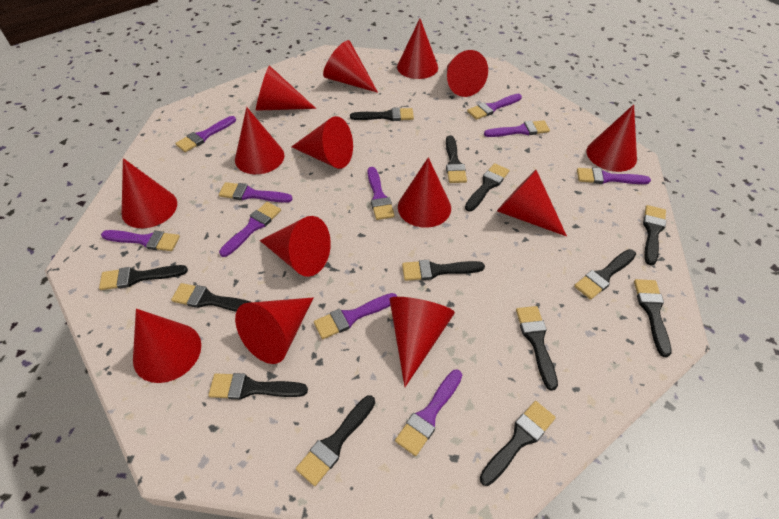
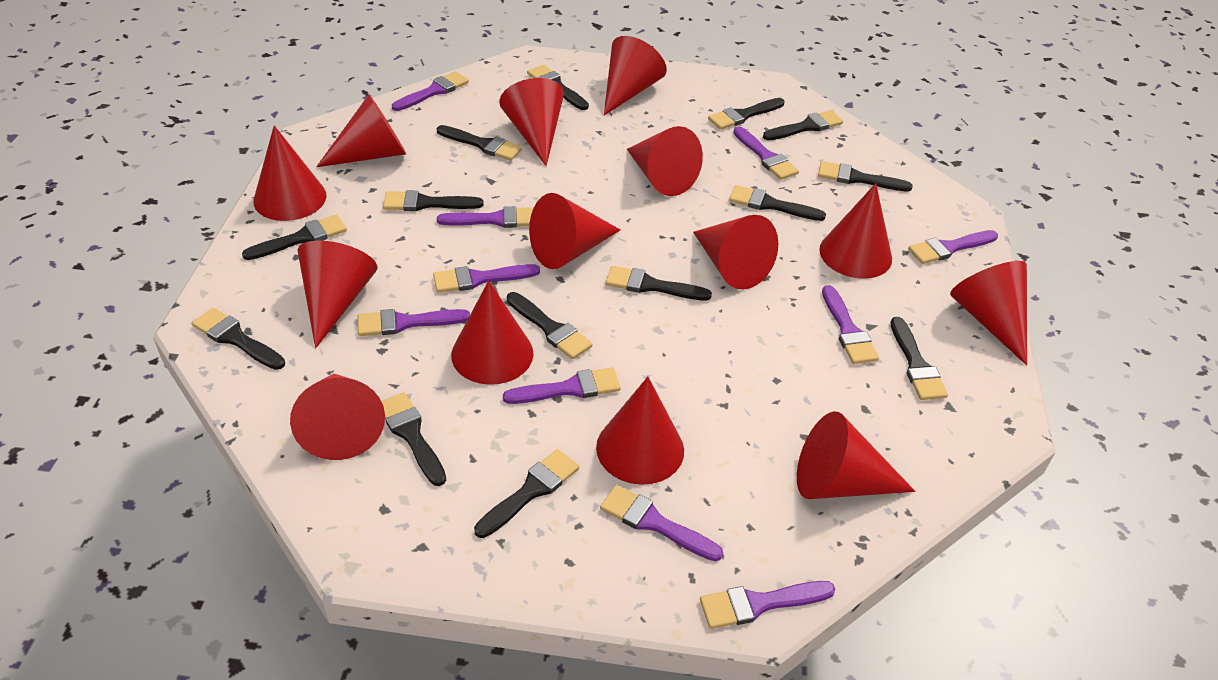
black brush: 13 -> 14

